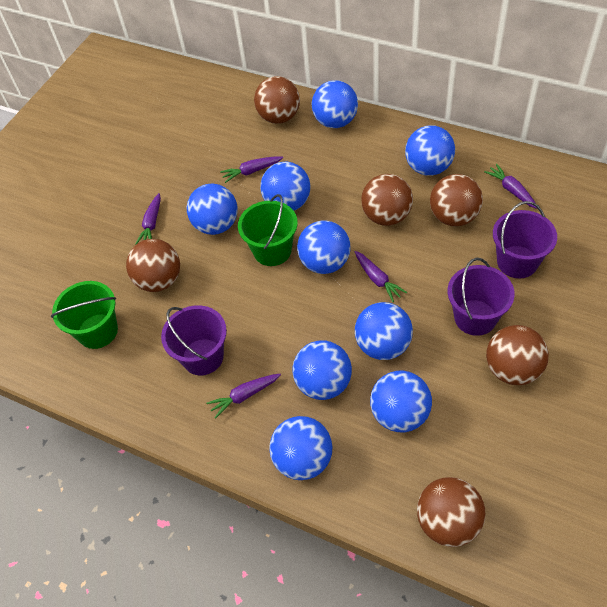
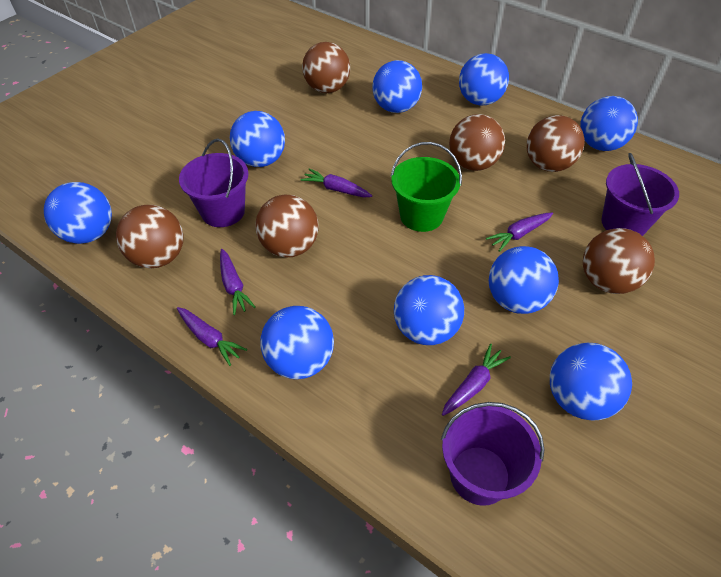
green bucket: 2 -> 1

